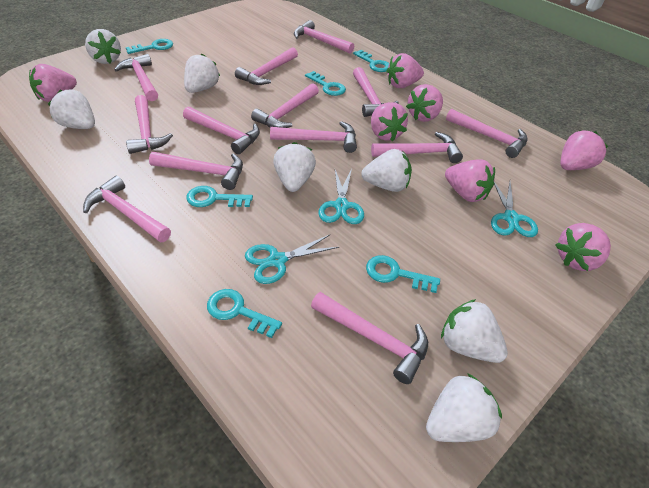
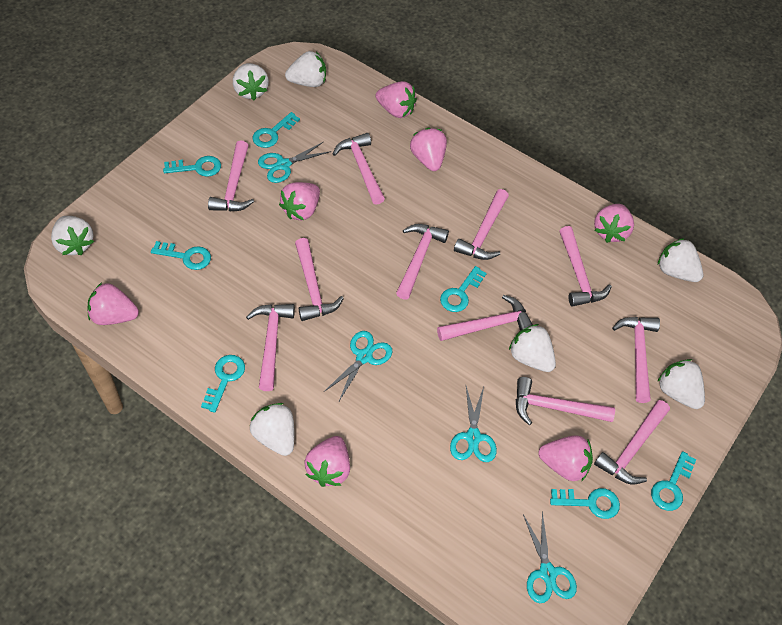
pink hammer: 13 -> 11
turquoise key: 6 -> 7
turquoise scissors: 3 -> 4

